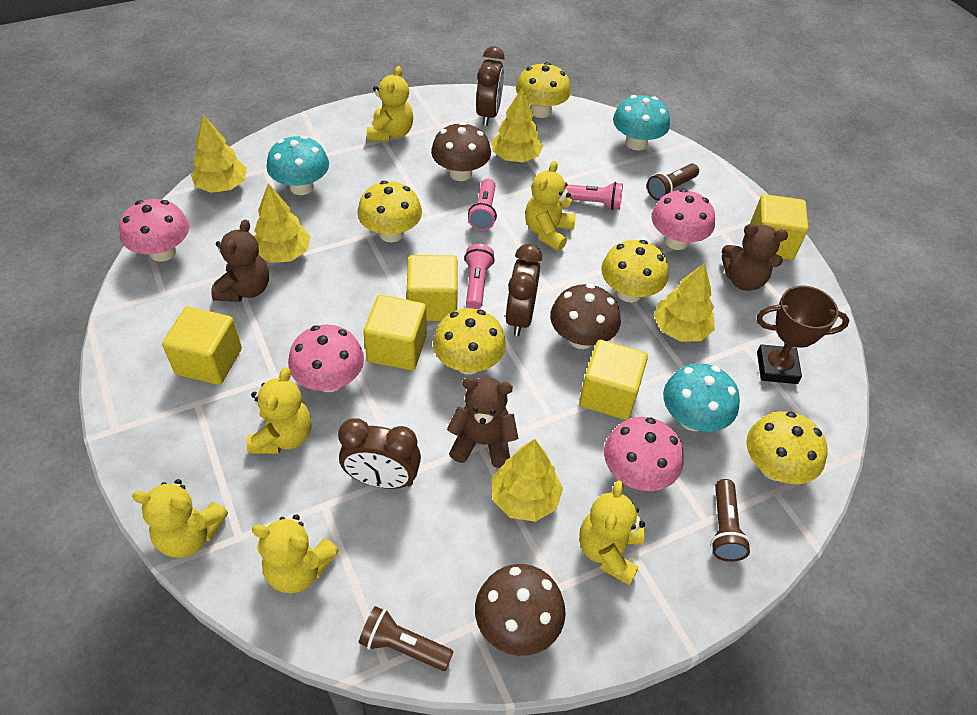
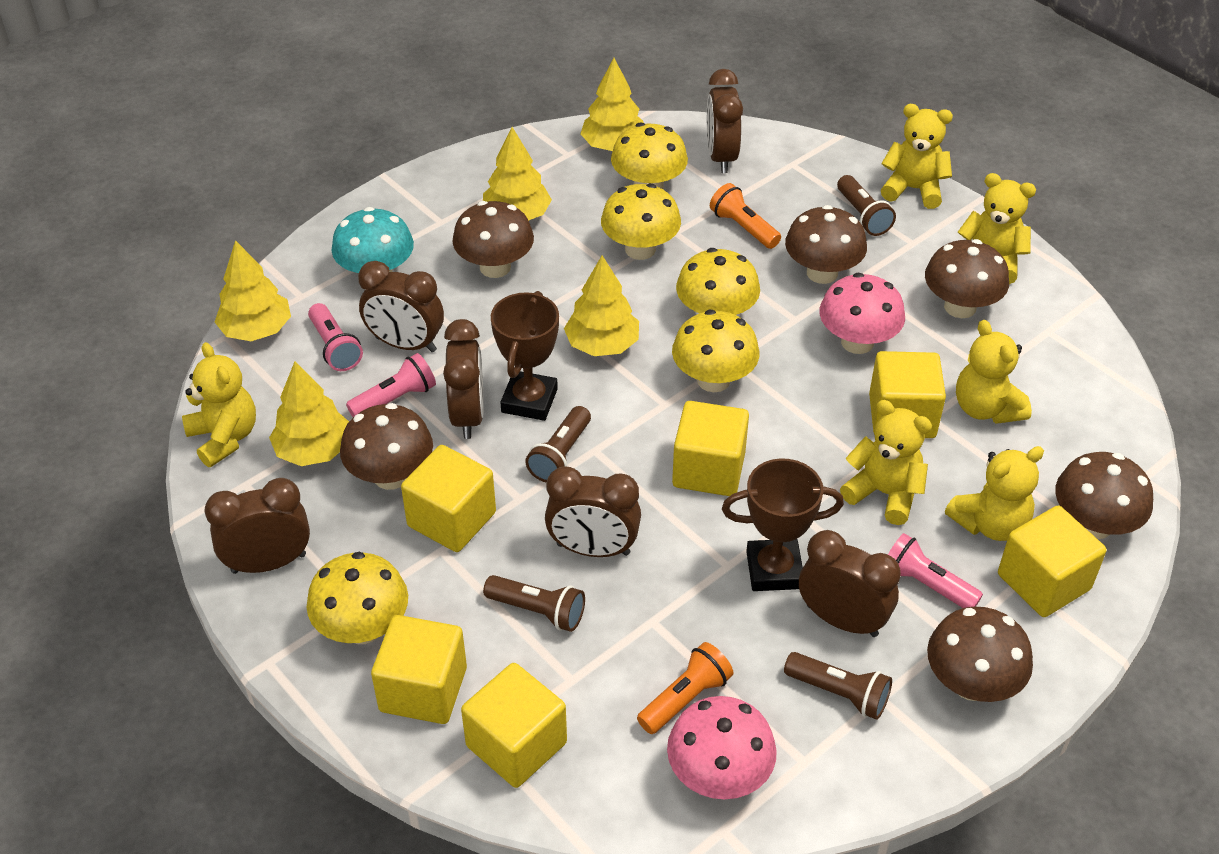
brown clock: 3 -> 6
brown flashlight: 3 -> 4
brown mushroom: 3 -> 6
brown teddy bear: 3 -> 0
brown trophy: 1 -> 2
orange flashlight: 0 -> 2
pink mushroom: 4 -> 2
turquoise mushroom: 3 -> 1
yellow cube: 5 -> 6

